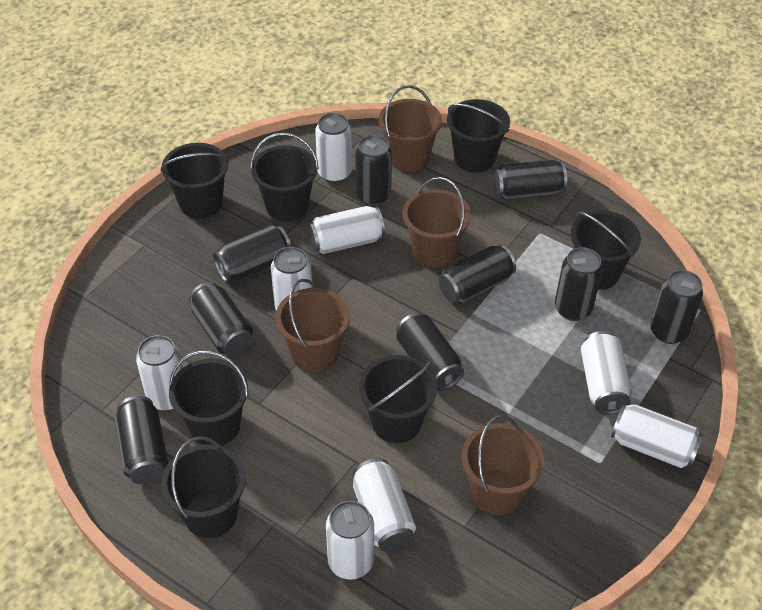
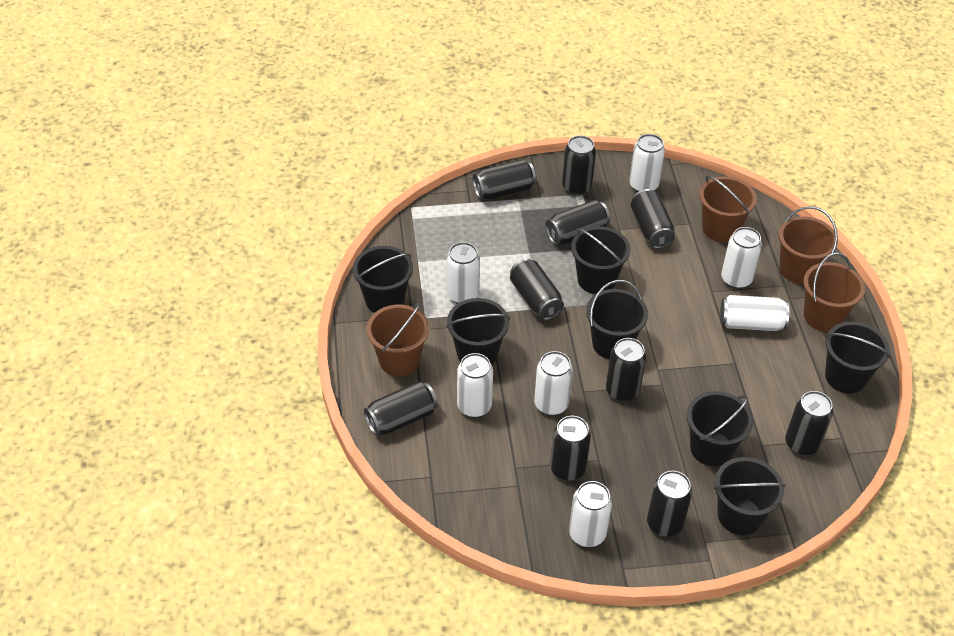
black can: 9 -> 10
white can: 8 -> 7

